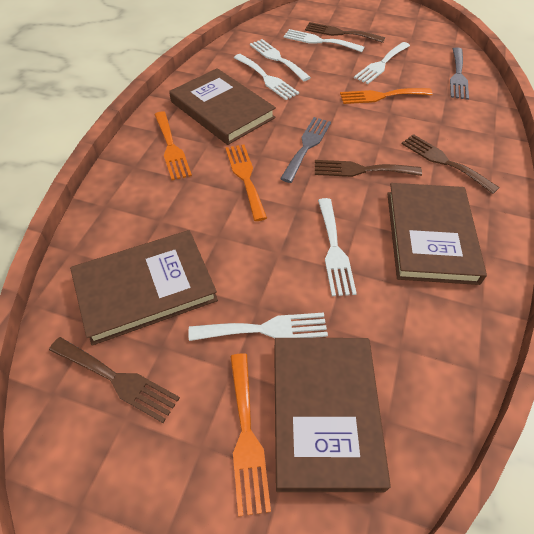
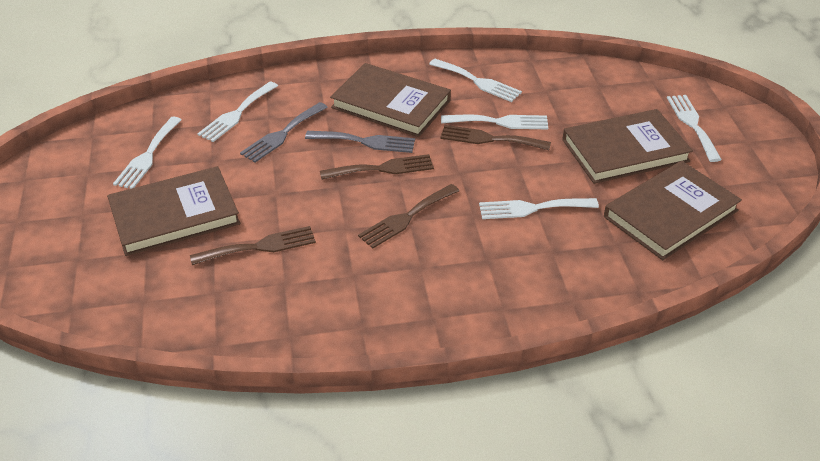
orange fork: 4 -> 0

